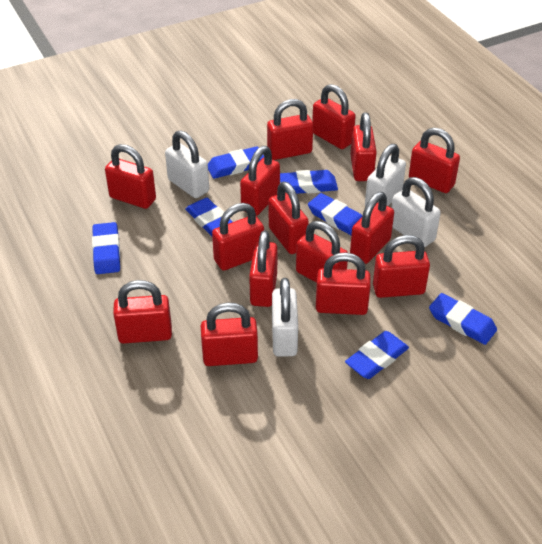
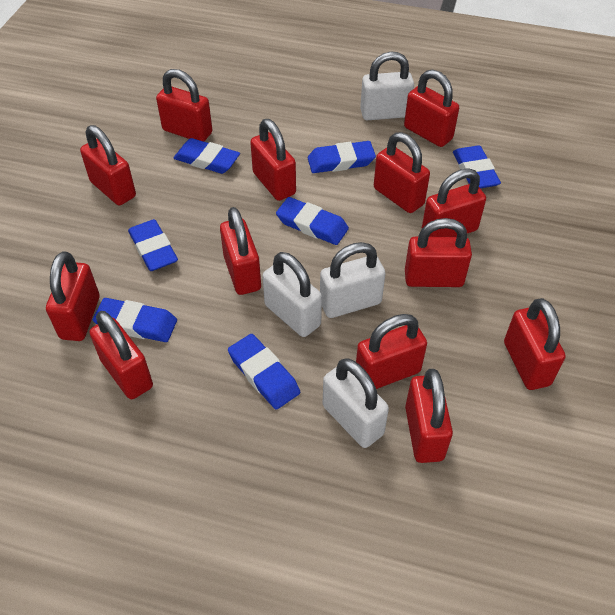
red padlock: 15 -> 13

